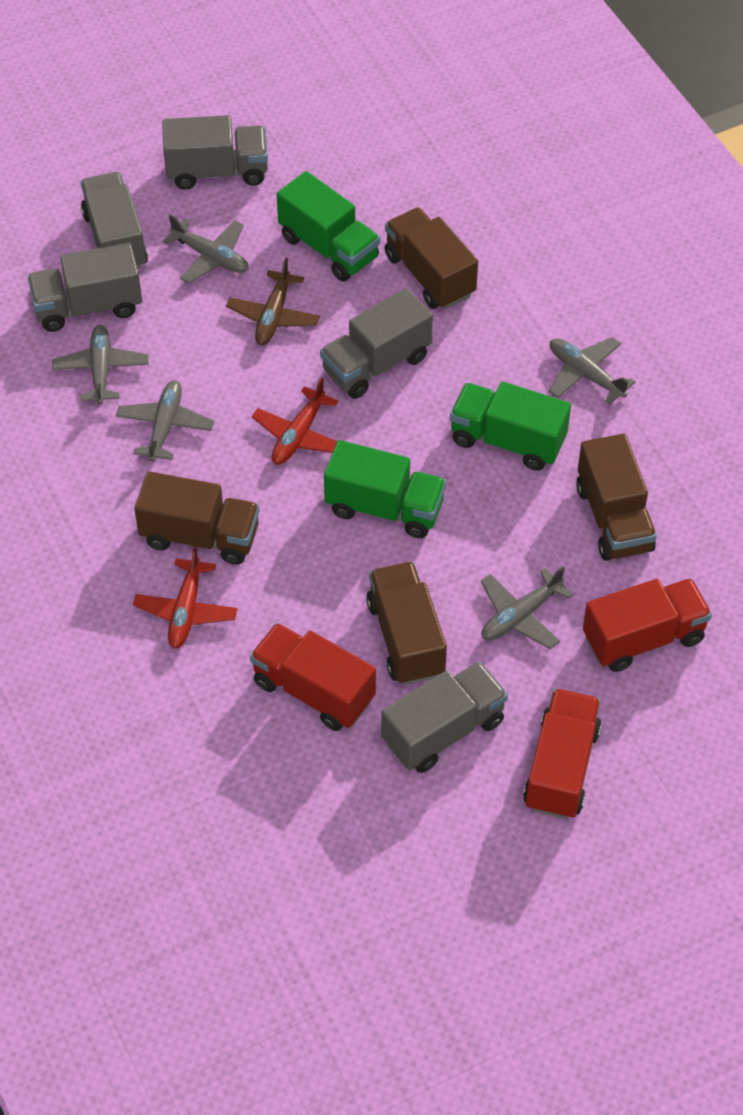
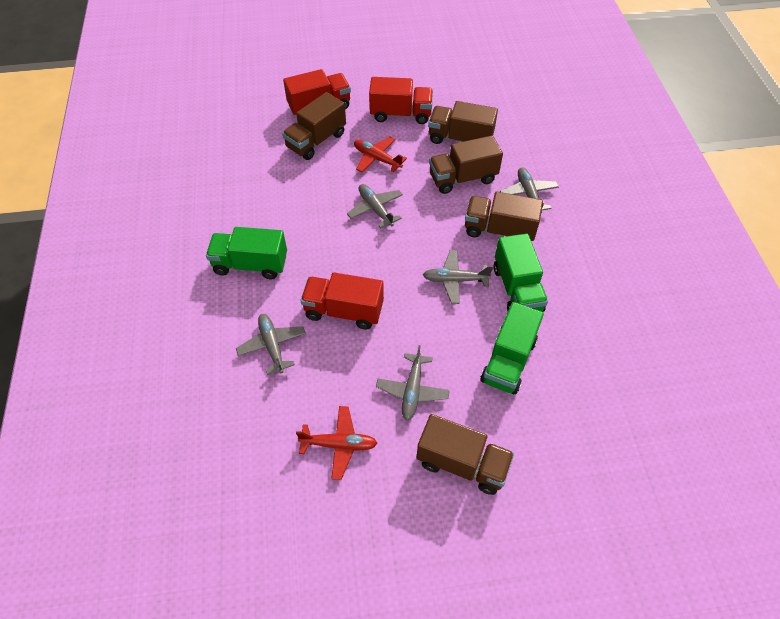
brown plane: 1 -> 0
brown truck: 4 -> 5
grey truck: 5 -> 0

